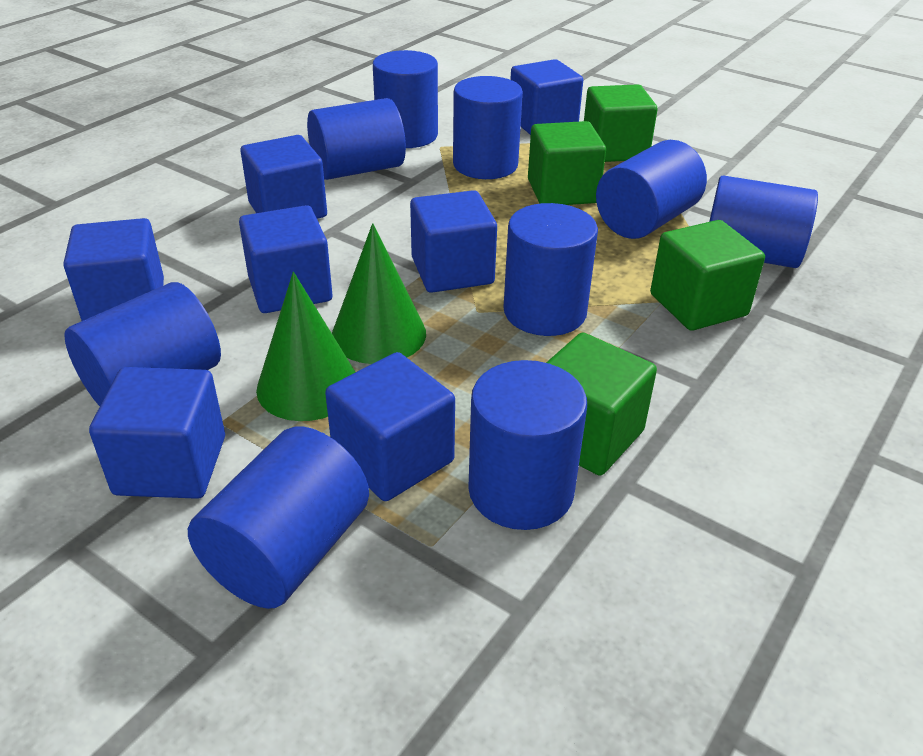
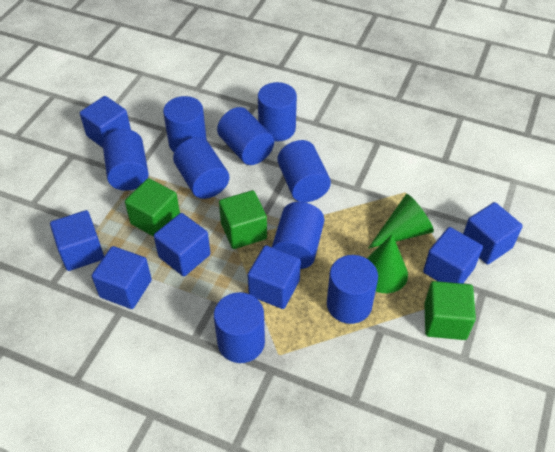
green cube: 4 -> 3

